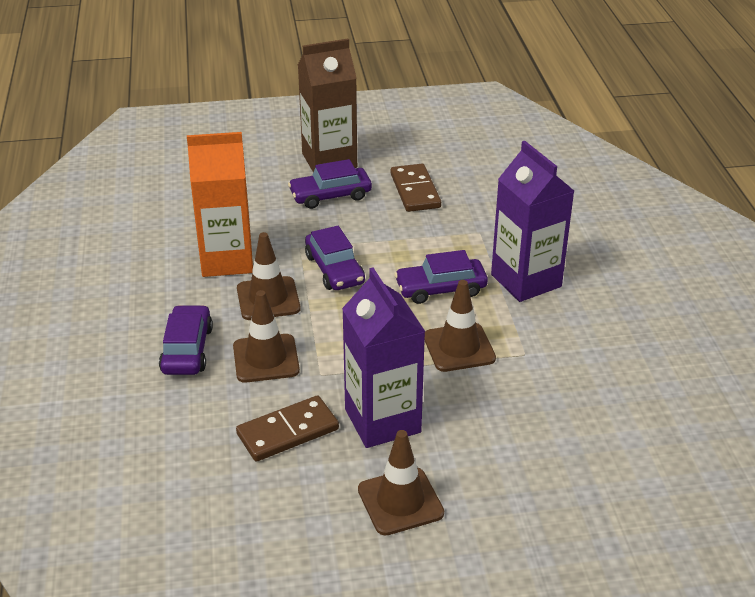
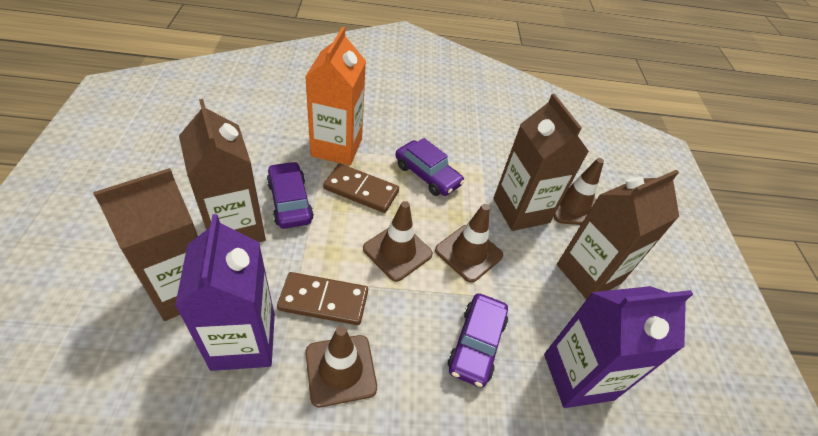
brown carton: 1 -> 4
purple car: 4 -> 3

